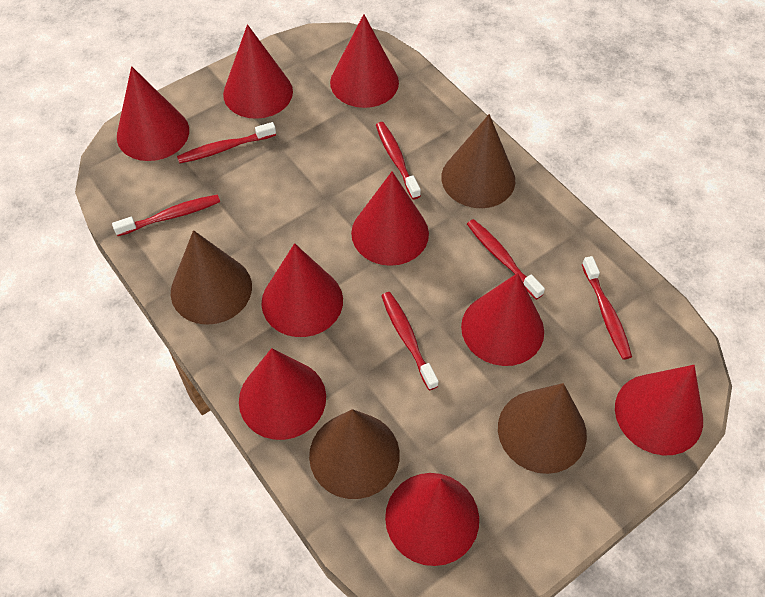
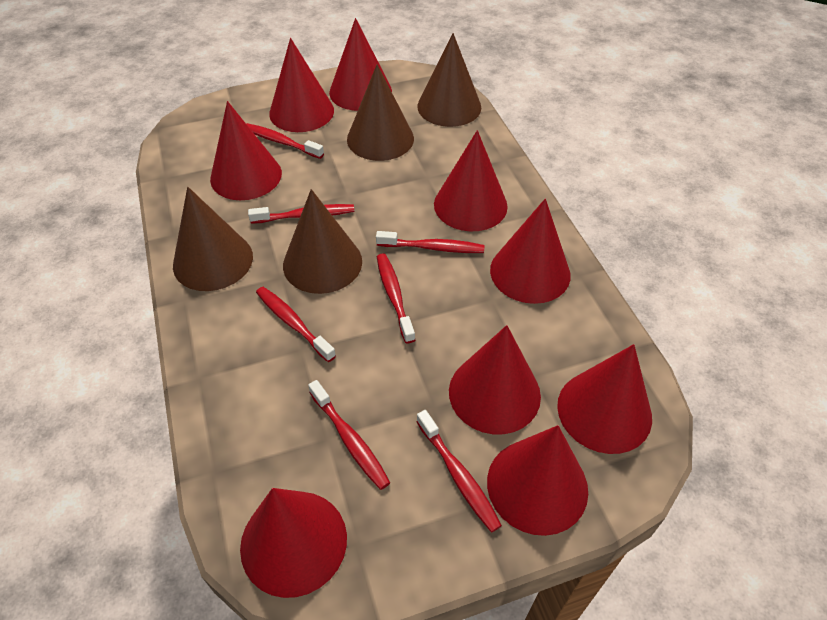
red toothbrush: 6 -> 7

